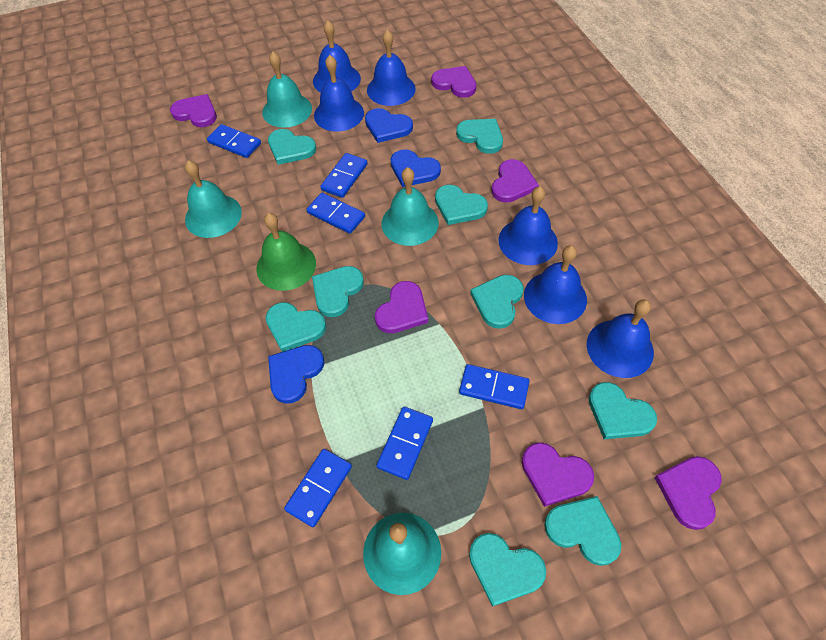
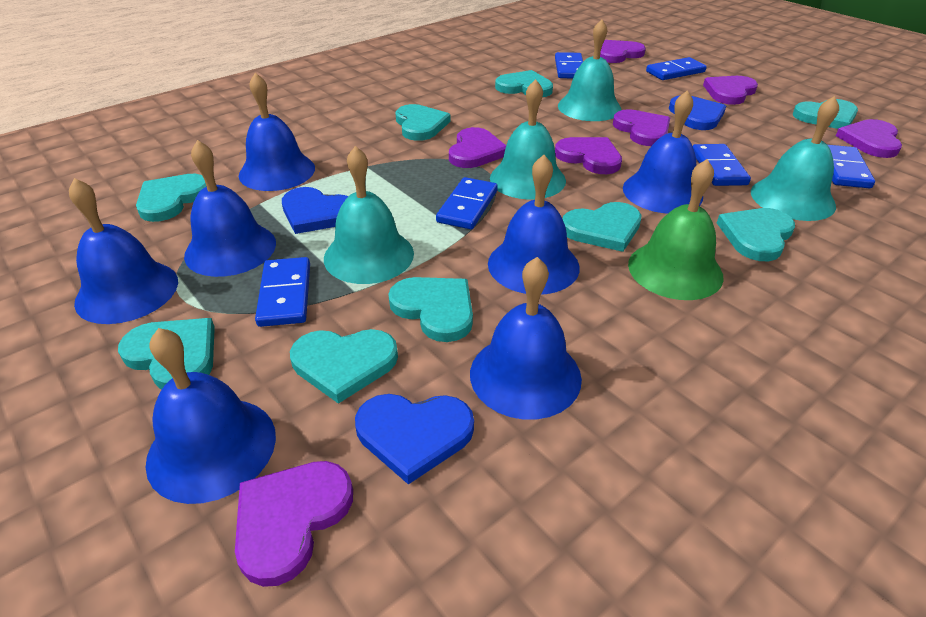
blue bell: 6 -> 7
purple heart: 6 -> 7

